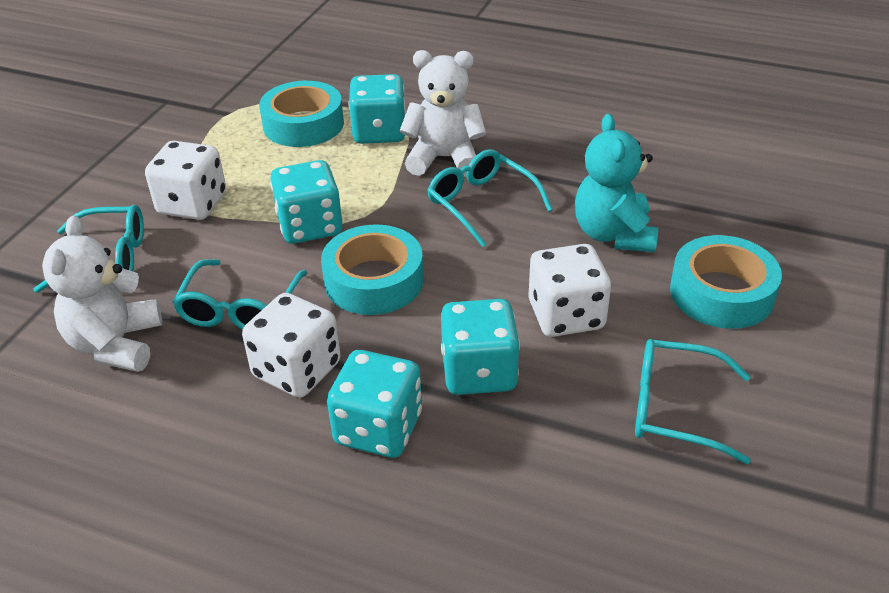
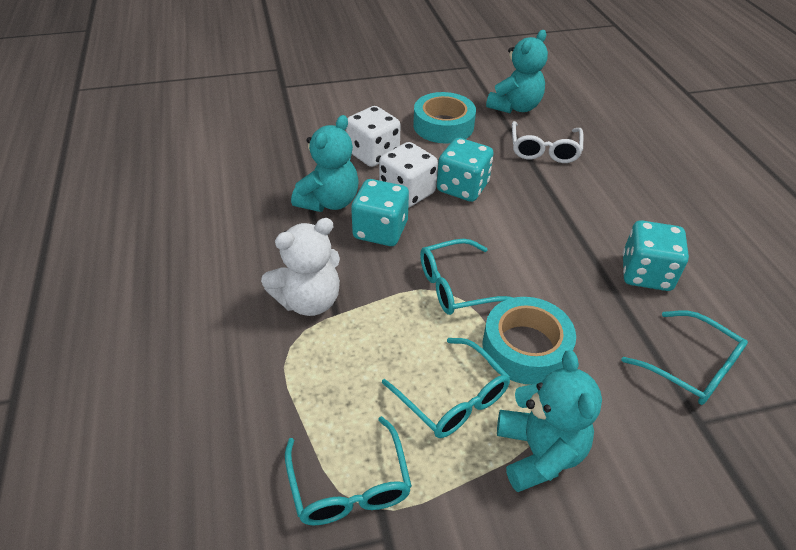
turquoise dice: 4 -> 3
turquoise tape: 3 -> 2
turquoise teddy bear: 1 -> 3
white dice: 3 -> 2
white glasses: 0 -> 1
white teddy bear: 2 -> 1

